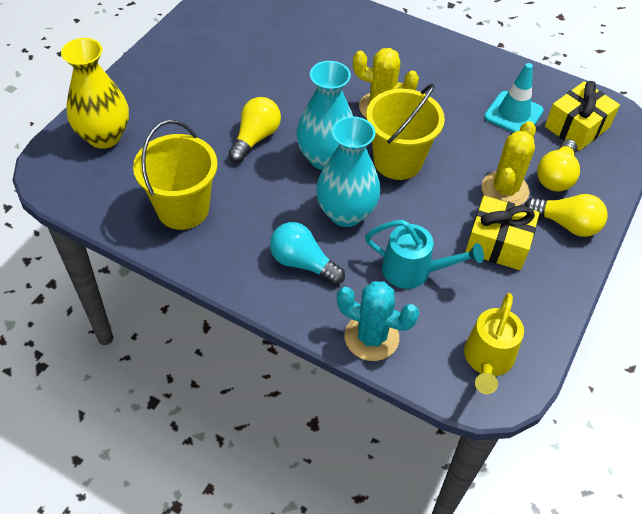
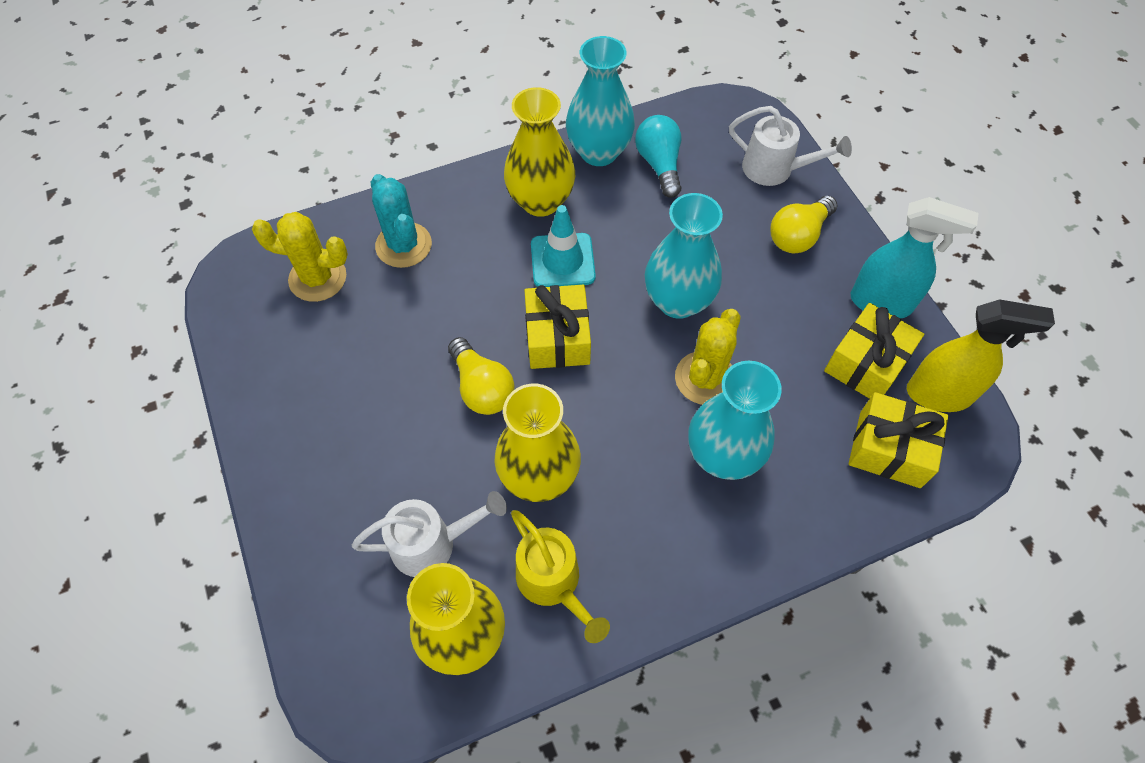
turquoise spray bottle: 0 -> 1
turquoise vase: 2 -> 3
turquoise watering can: 1 -> 0
white watering can: 0 -> 2
yellow bucket: 2 -> 0
yellow gift: 2 -> 3
yellow light bulb: 3 -> 2
yellow spray bottle: 0 -> 1
yellow vase: 1 -> 3

